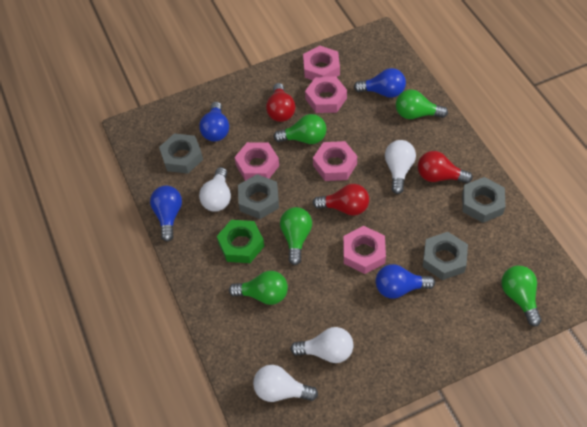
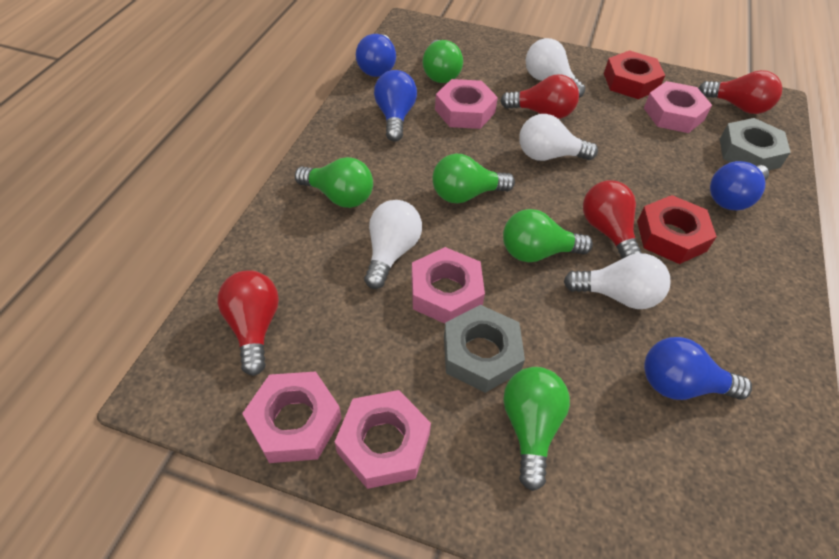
green nut: 1 -> 0
grey nut: 4 -> 2
red light bulb: 3 -> 4
red nut: 0 -> 2

